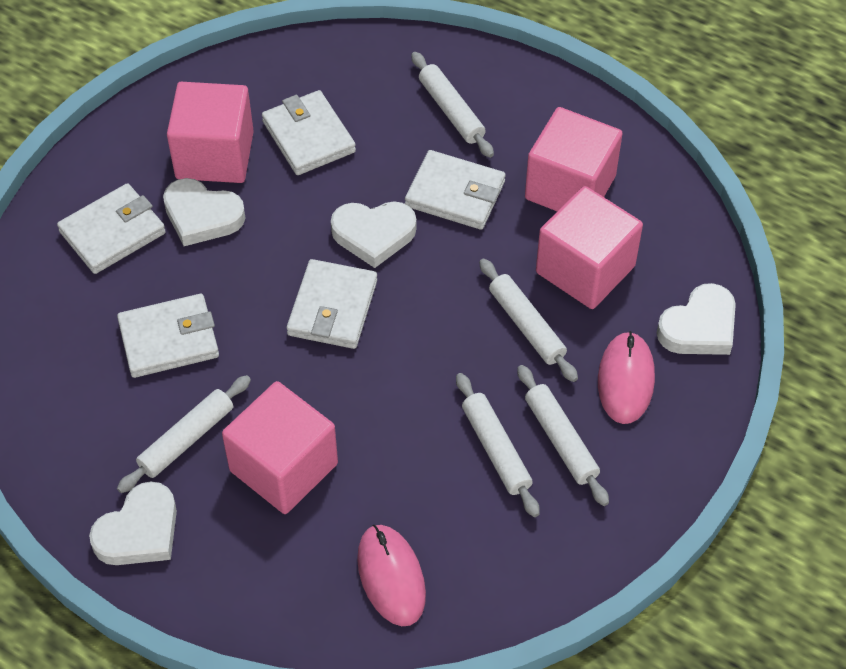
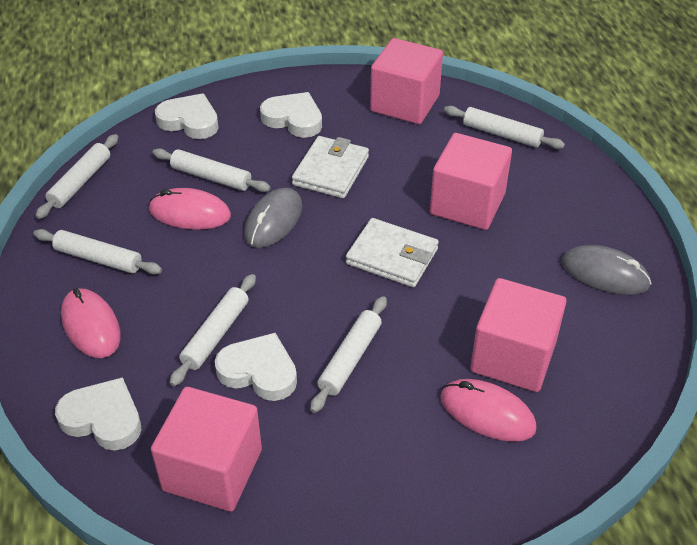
grey mouse: 0 -> 2
pink mouse: 2 -> 3
white rolling pin: 5 -> 6
white wallet: 5 -> 2

